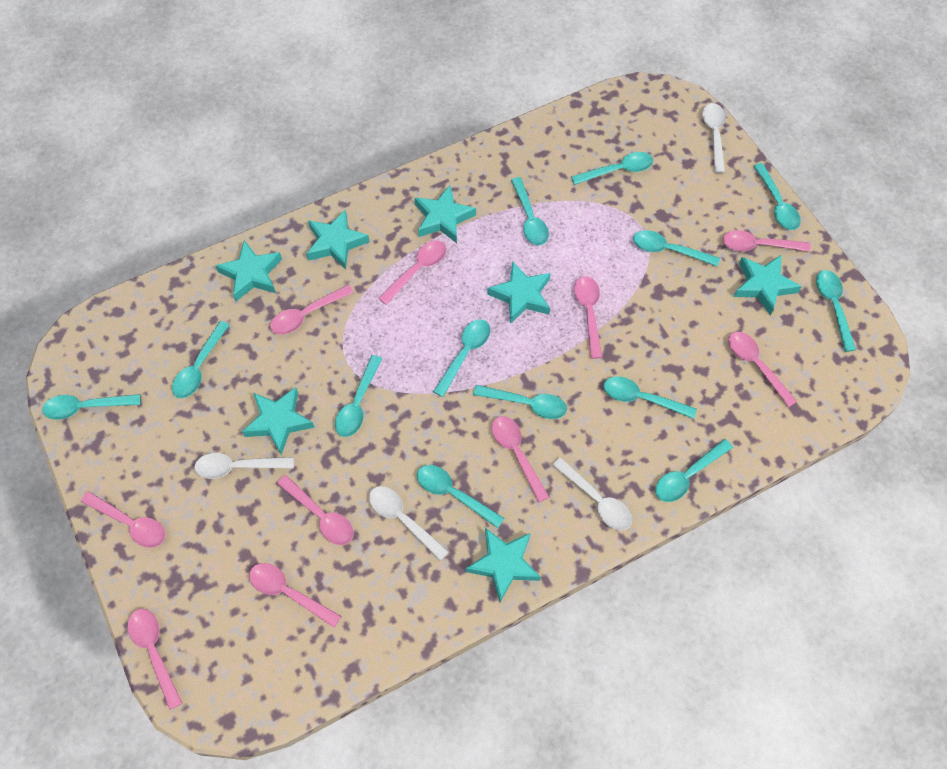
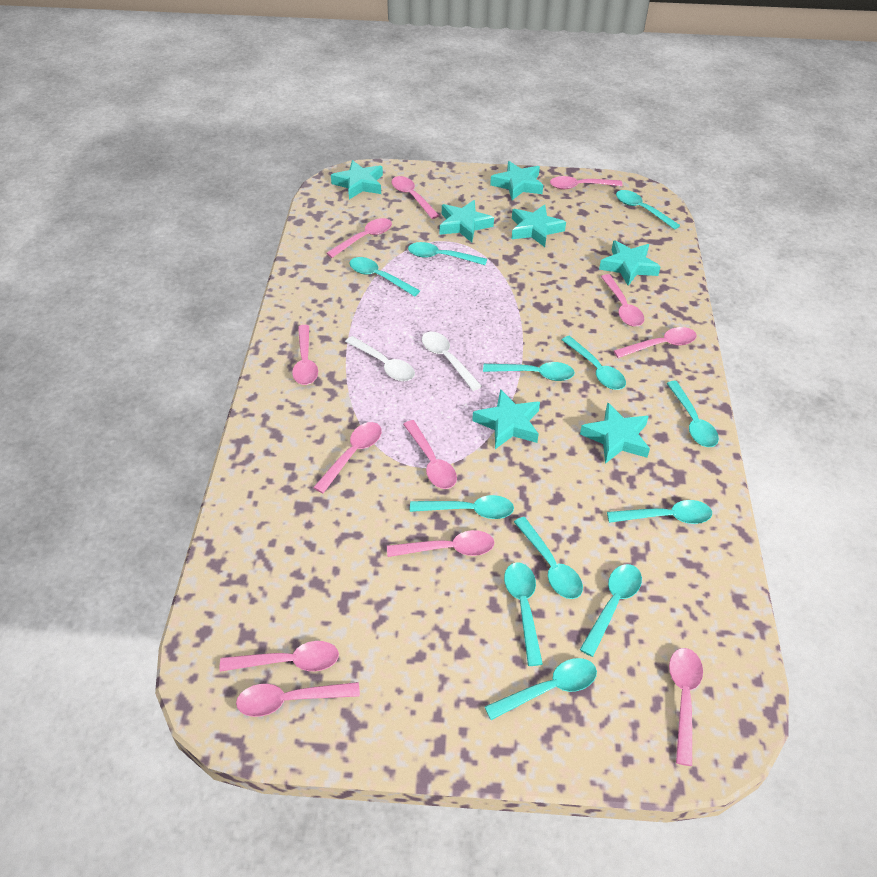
pink spoon: 10 -> 12
turquoise spoon: 13 -> 12
white spoon: 4 -> 2

